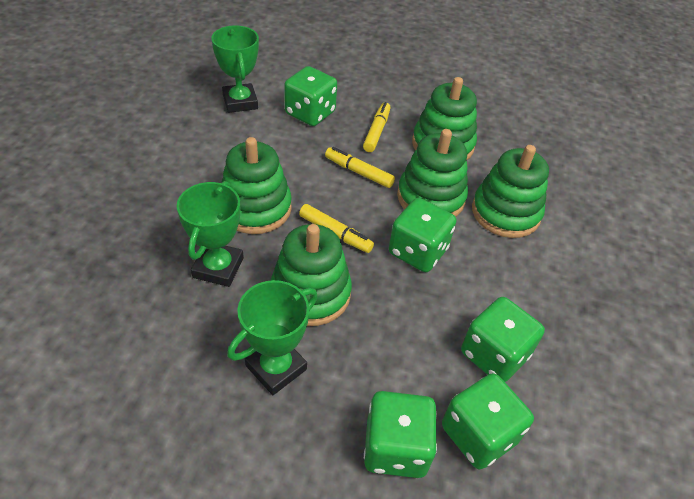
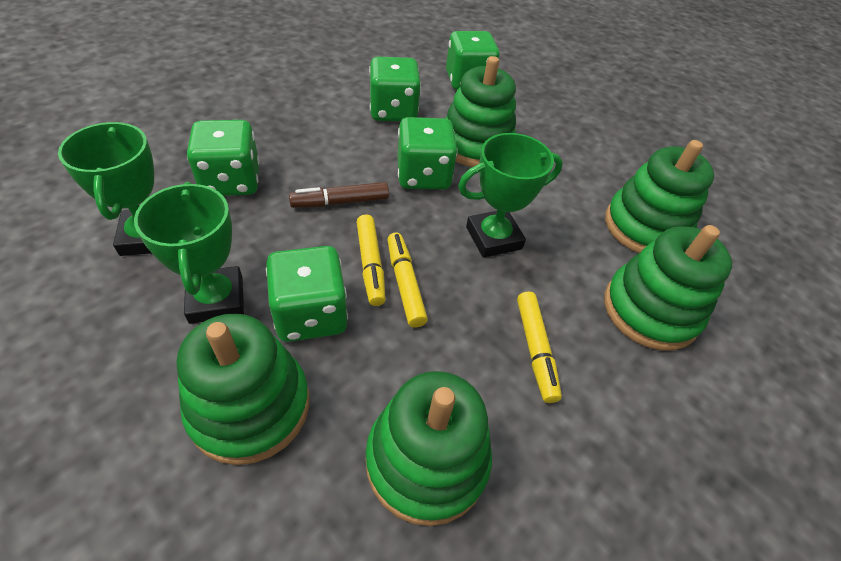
brown marker: 0 -> 1

